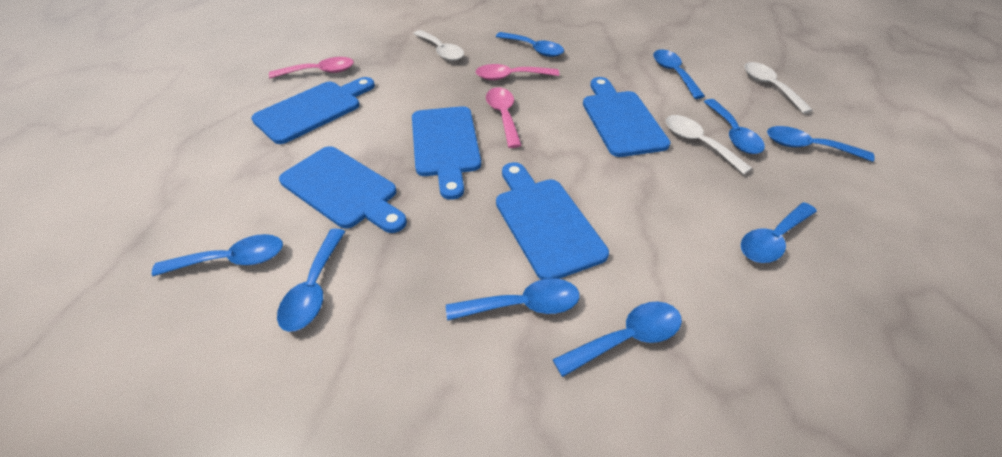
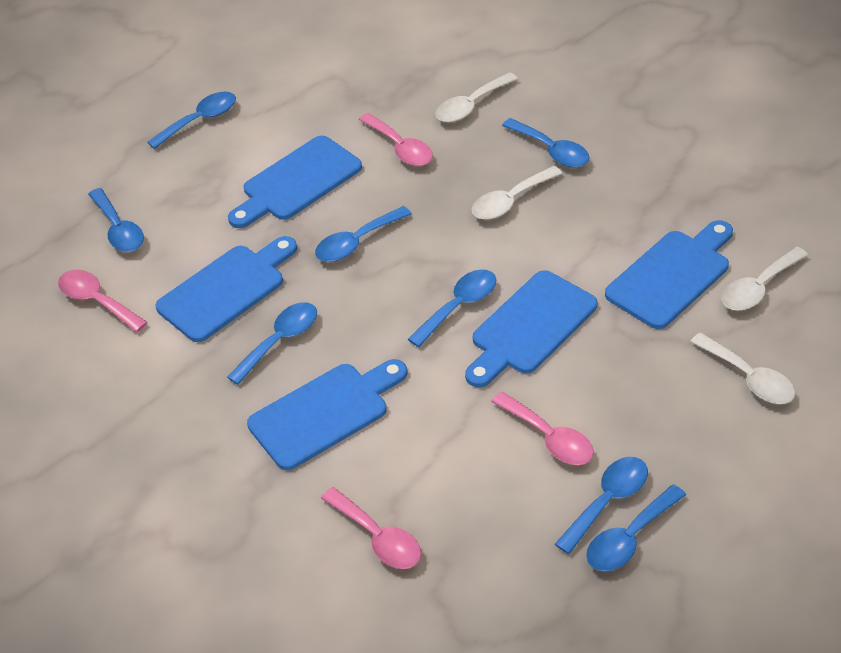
blue spoon: 9 -> 8
pink spoon: 3 -> 4
white spoon: 3 -> 4

